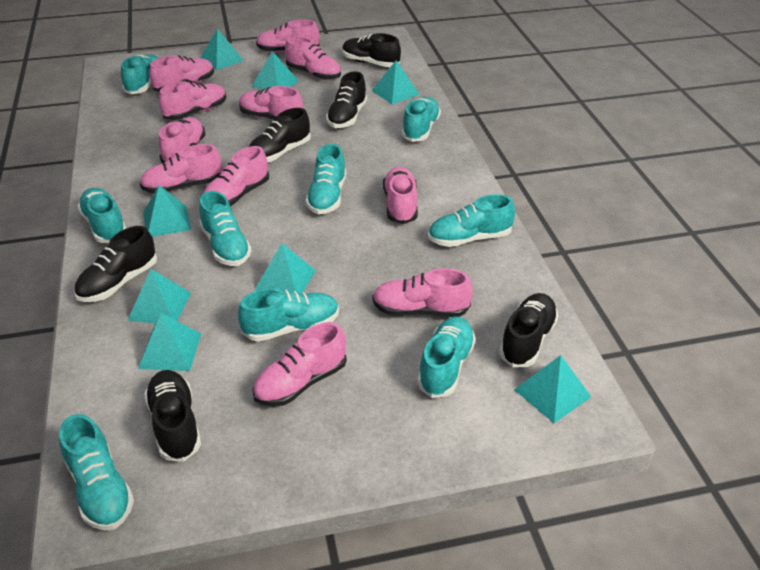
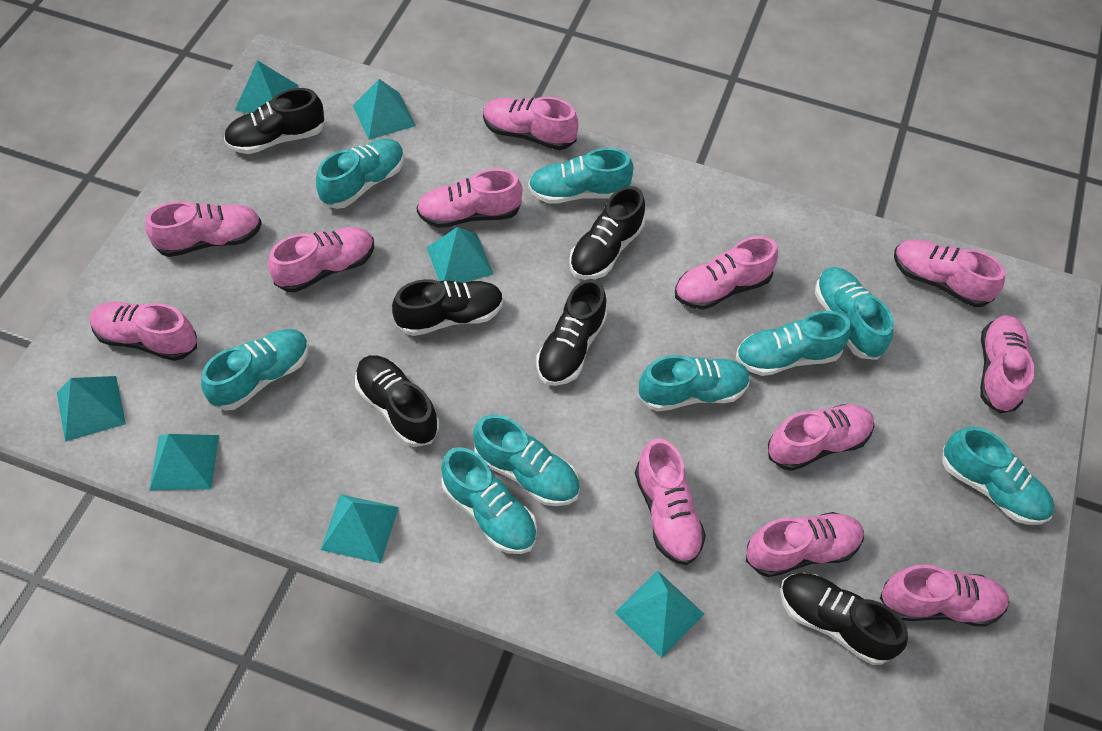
pink shoe: 11 -> 12
turquoise pyramid: 8 -> 7

